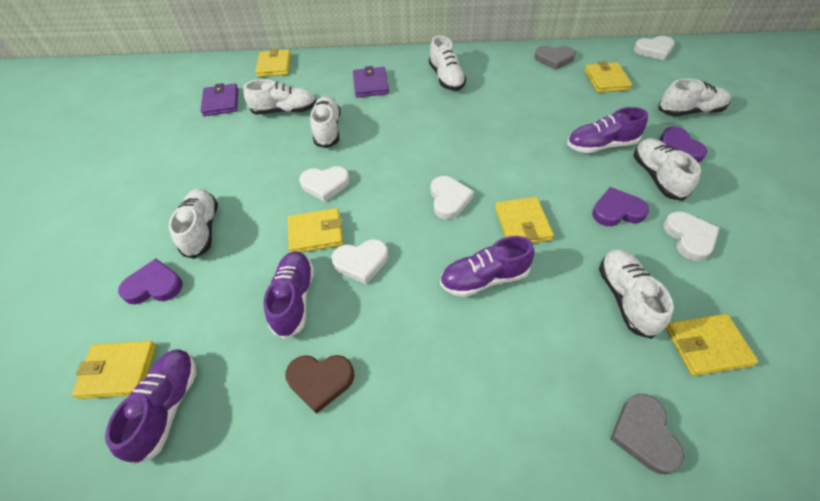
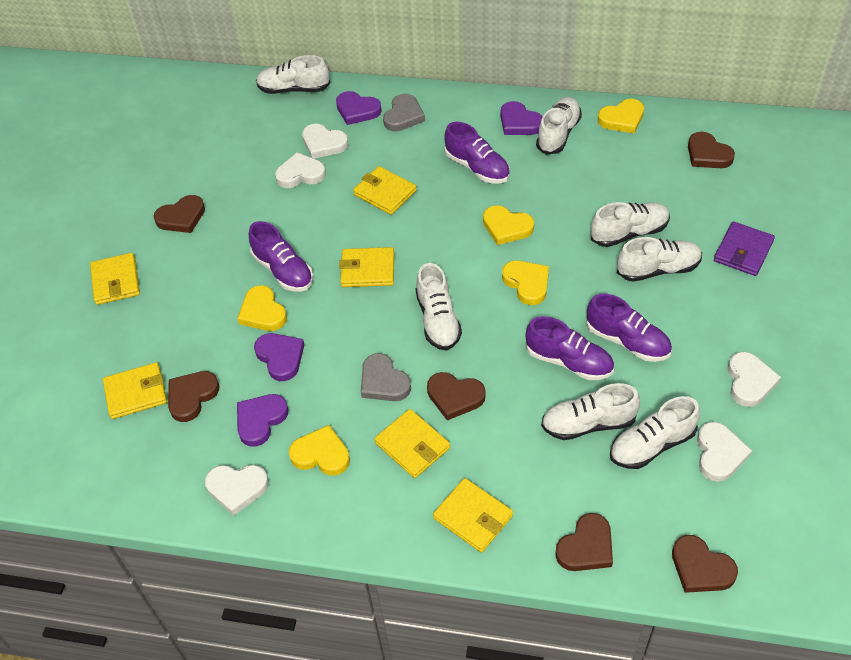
brown heart: 1 -> 6
purple heart: 3 -> 4
purple wallet: 2 -> 1
yellow heart: 0 -> 5

